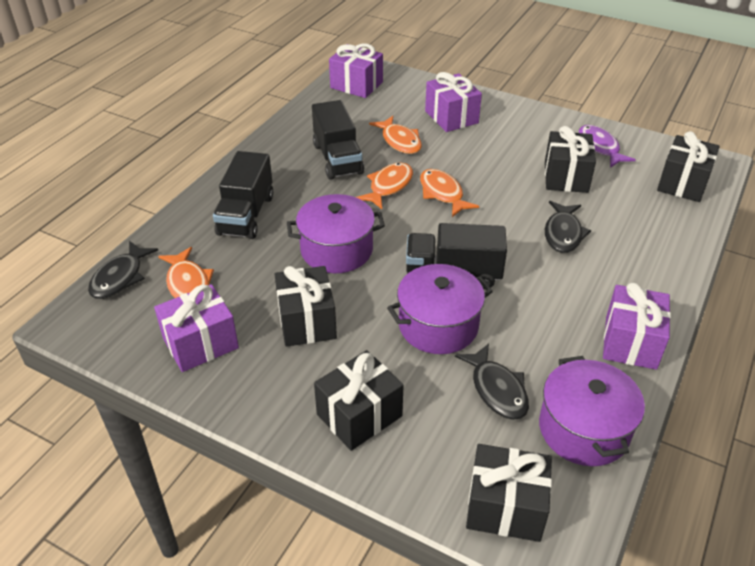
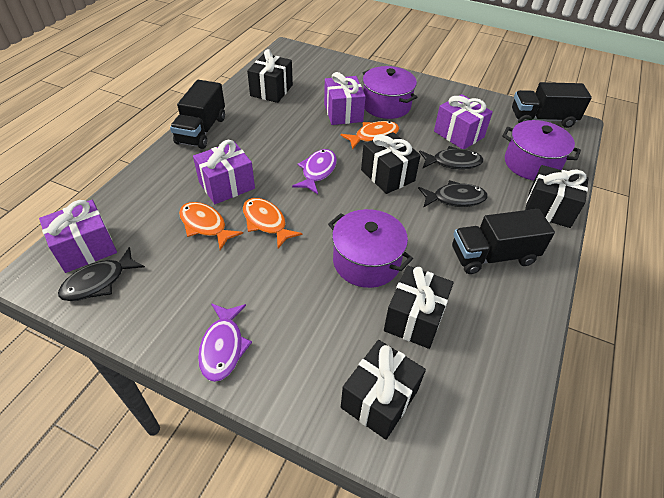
orange fish: 4 -> 3
purple fish: 1 -> 2

